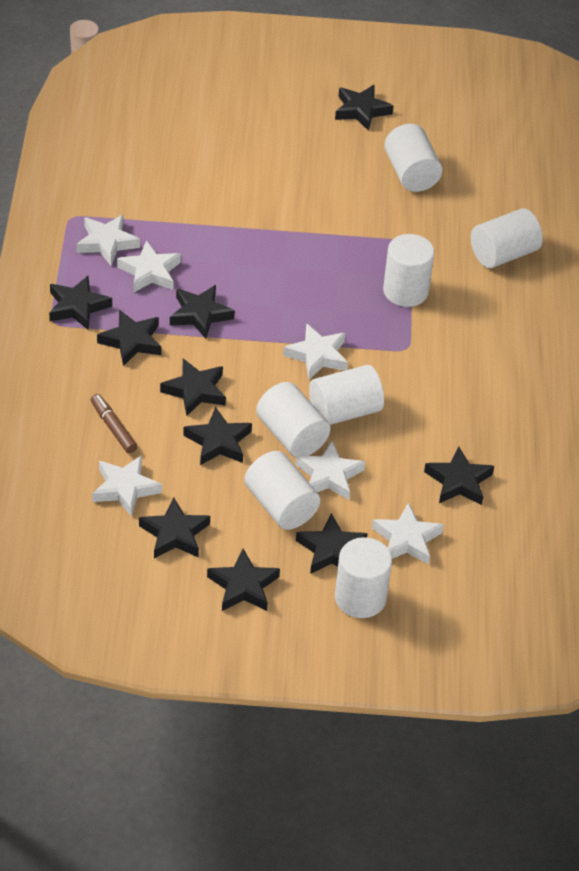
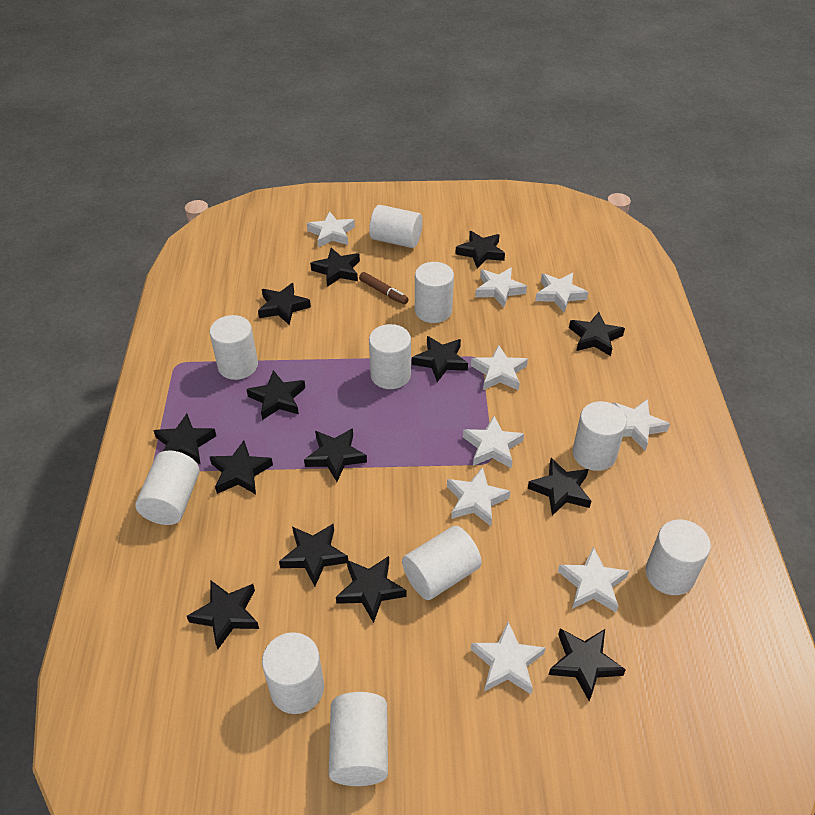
black star: 10 -> 14
white cylinder: 7 -> 10
white star: 6 -> 9

